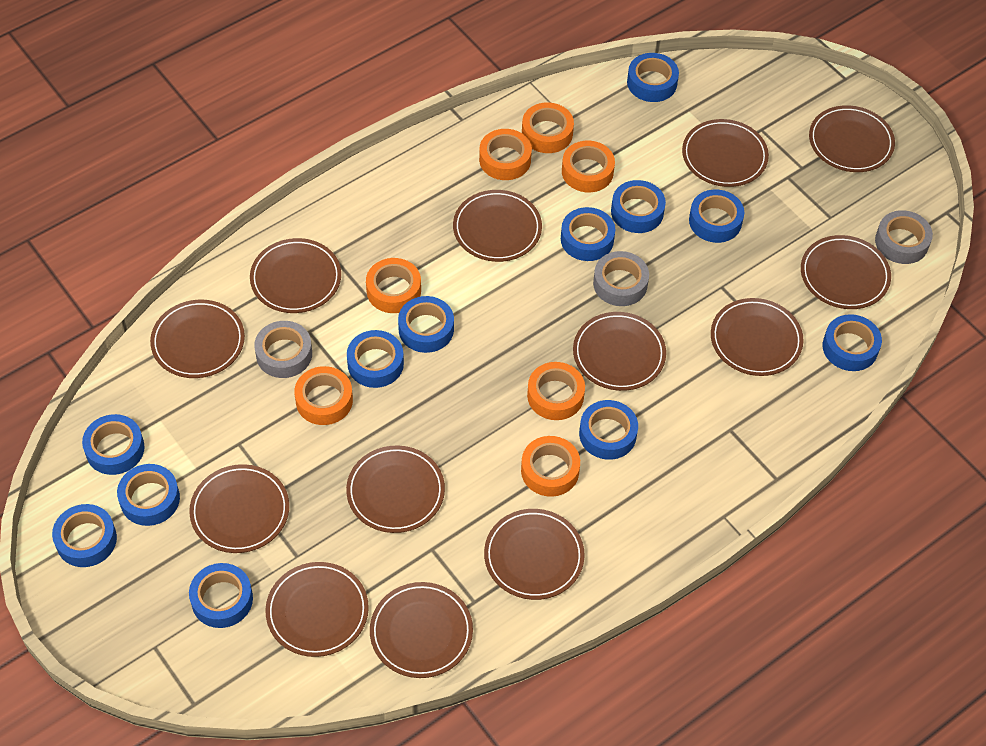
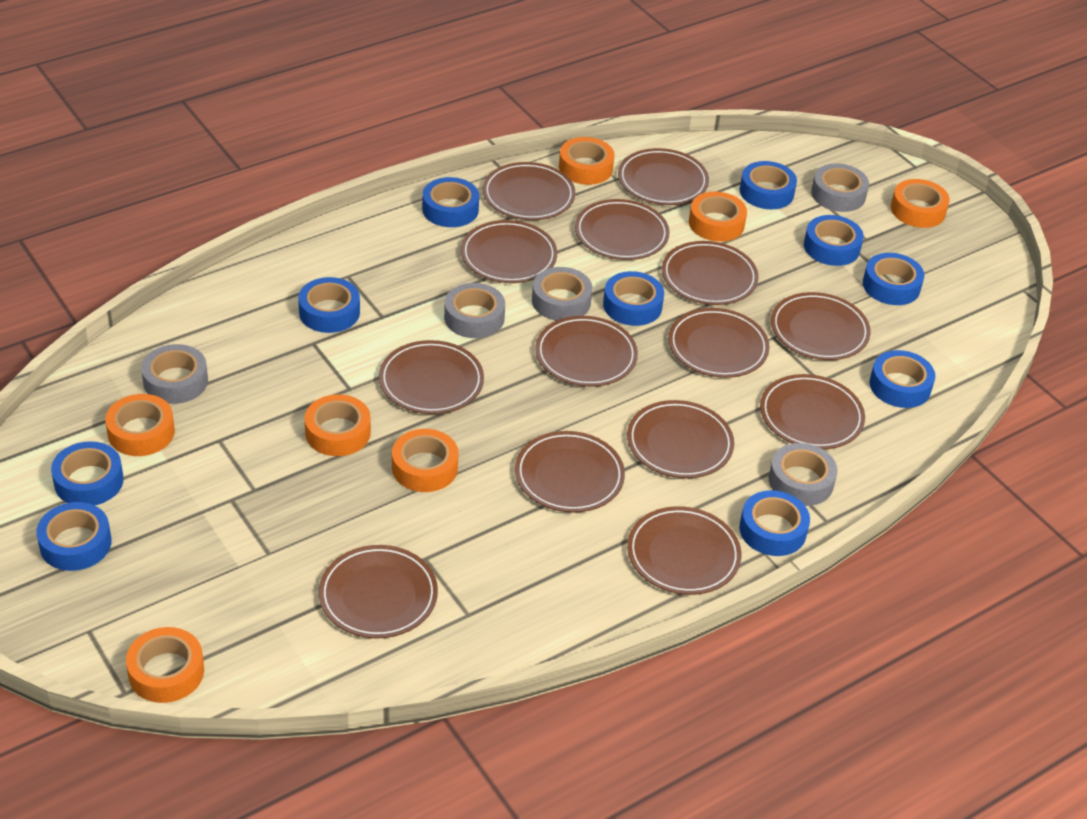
blue tape: 12 -> 10
brown plate: 13 -> 14
grey tape: 3 -> 5

